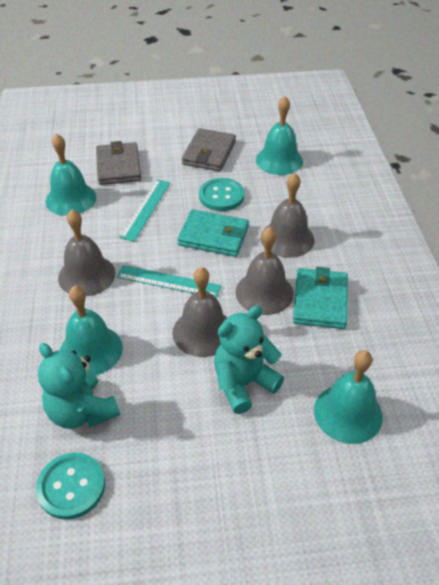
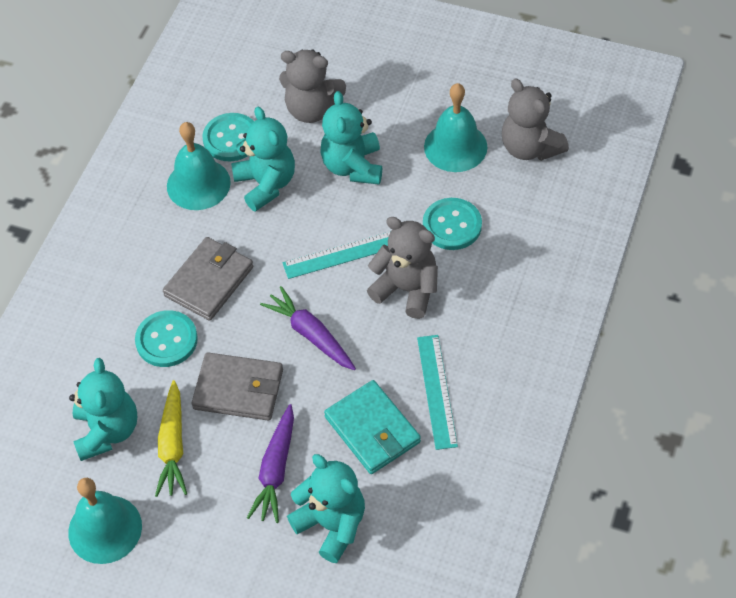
grey bell: 4 -> 0
grey teddy bear: 0 -> 3
purple carrot: 0 -> 2
turquoise bell: 4 -> 3
turquoise button: 2 -> 3
turquoise teddy bear: 2 -> 4
turquoise wallet: 2 -> 1
yellow carrot: 0 -> 1

